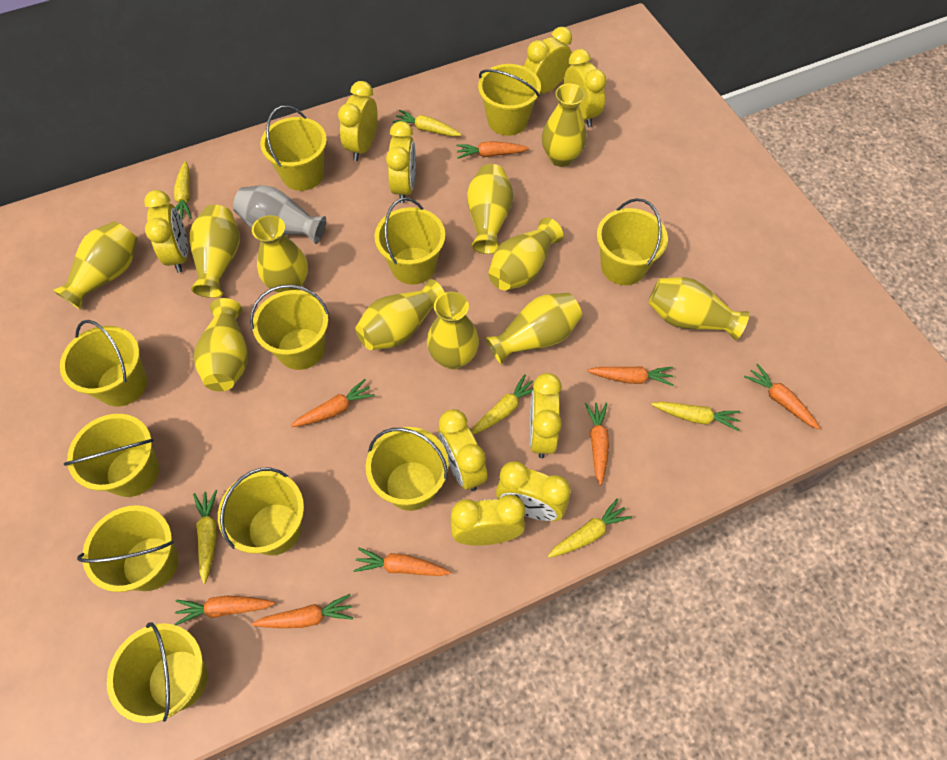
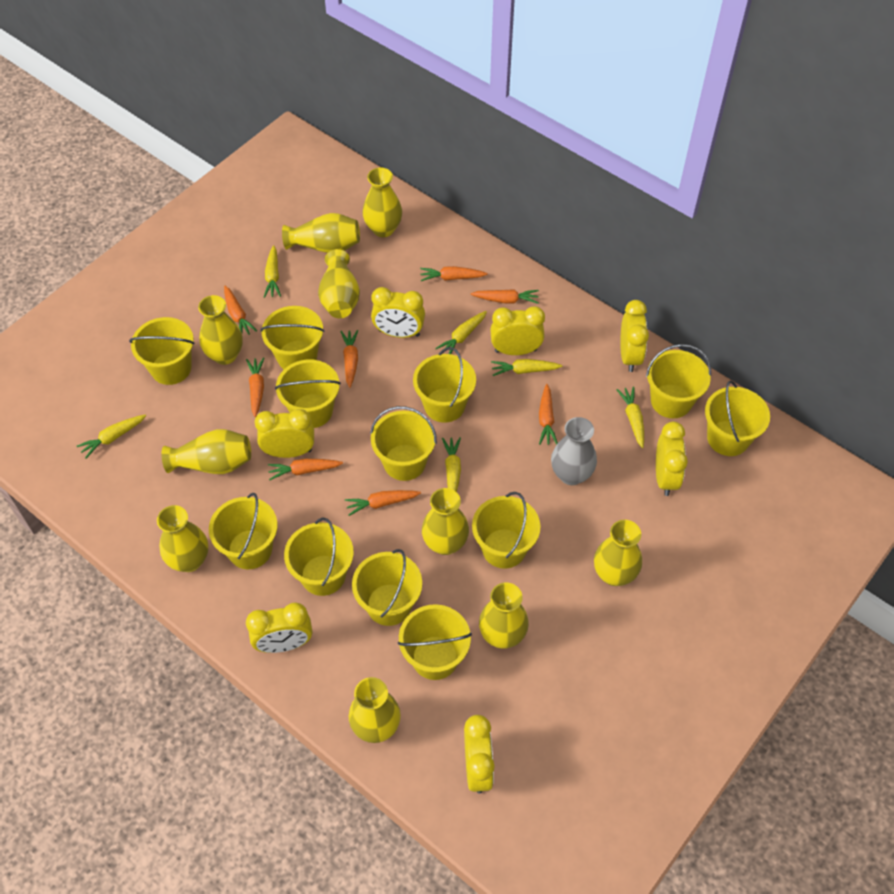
yellow bucket: 11 -> 12
yellow clock: 9 -> 7
yellow vase: 11 -> 10

